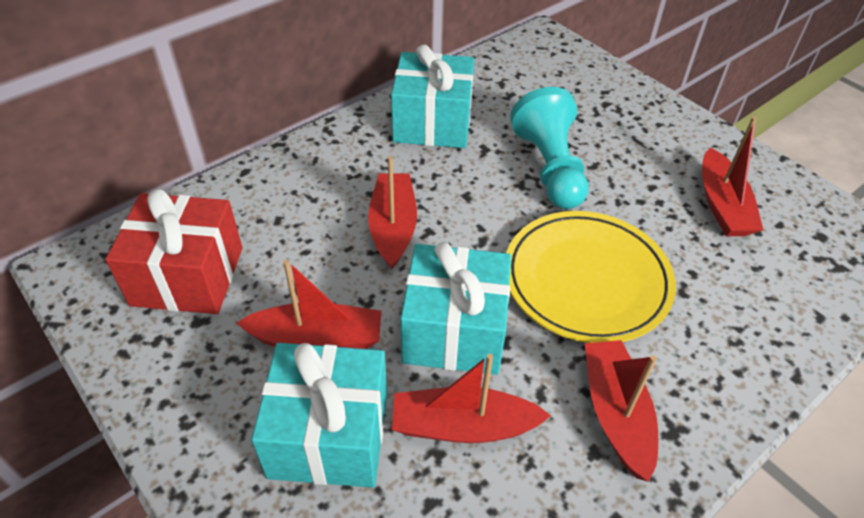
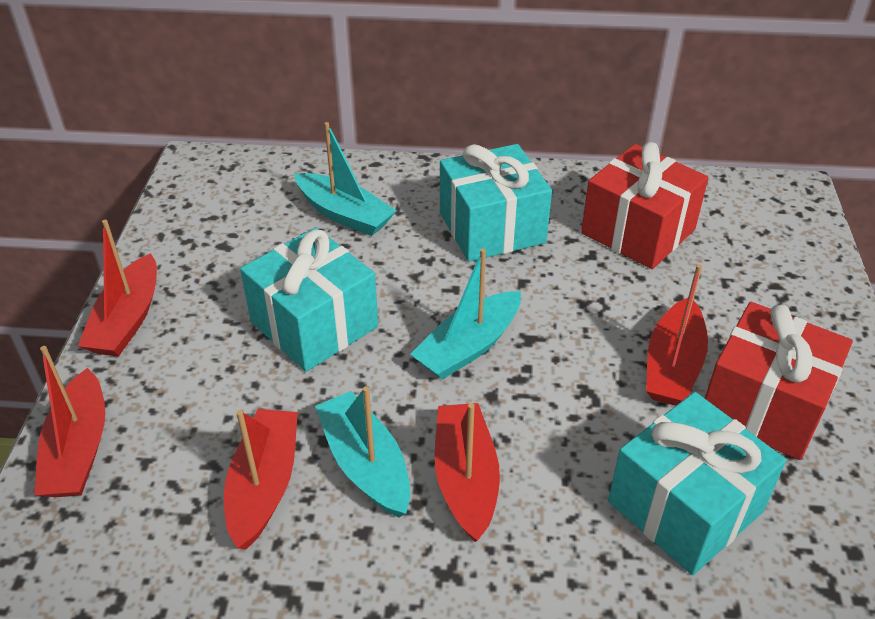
red gift: 1 -> 2
turquoise boat: 0 -> 3
turquoise pawn: 1 -> 0
yellow plate: 1 -> 0

